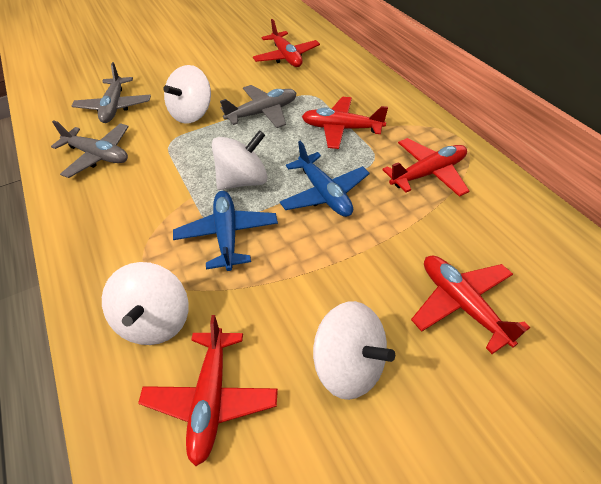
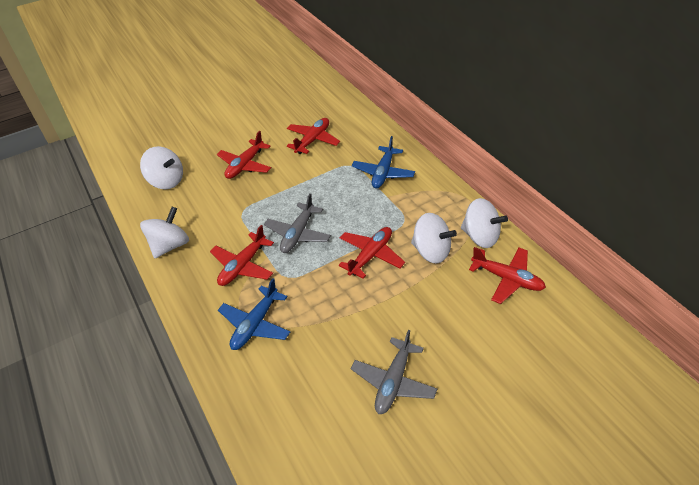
grey plane: 3 -> 2

